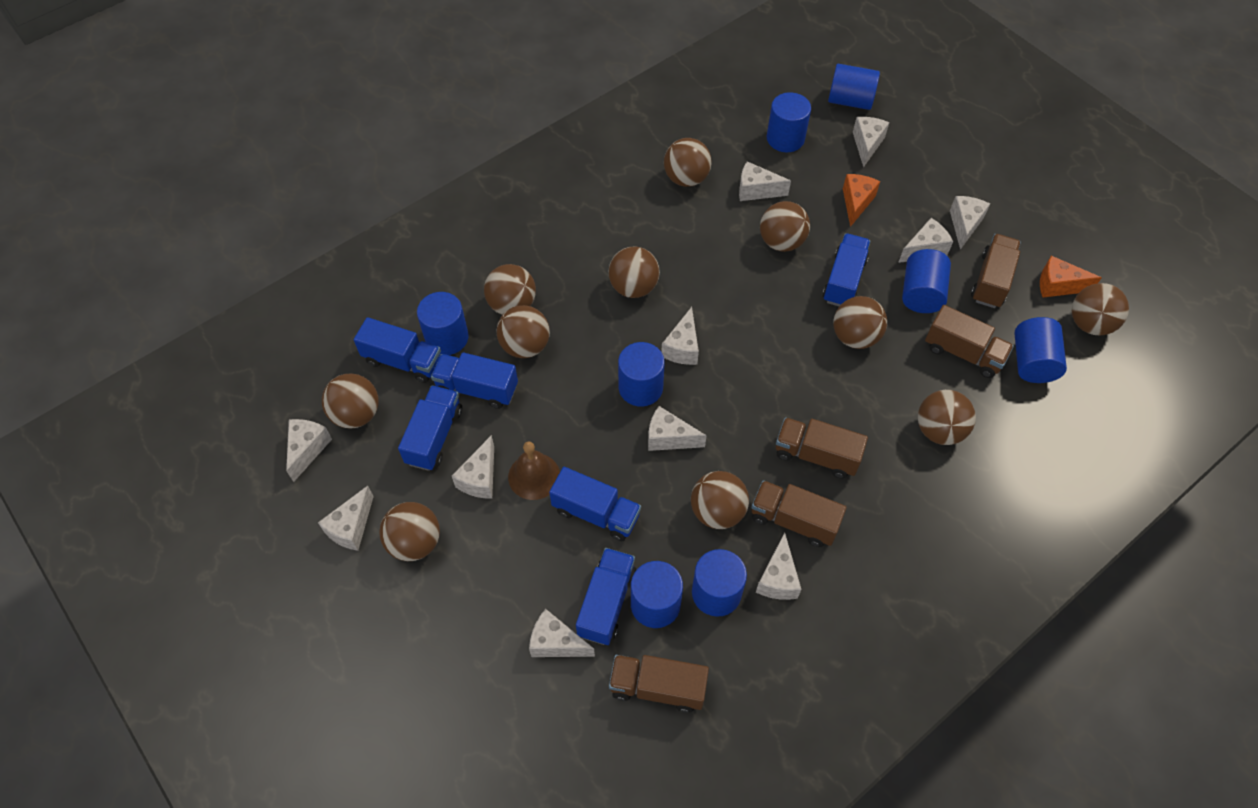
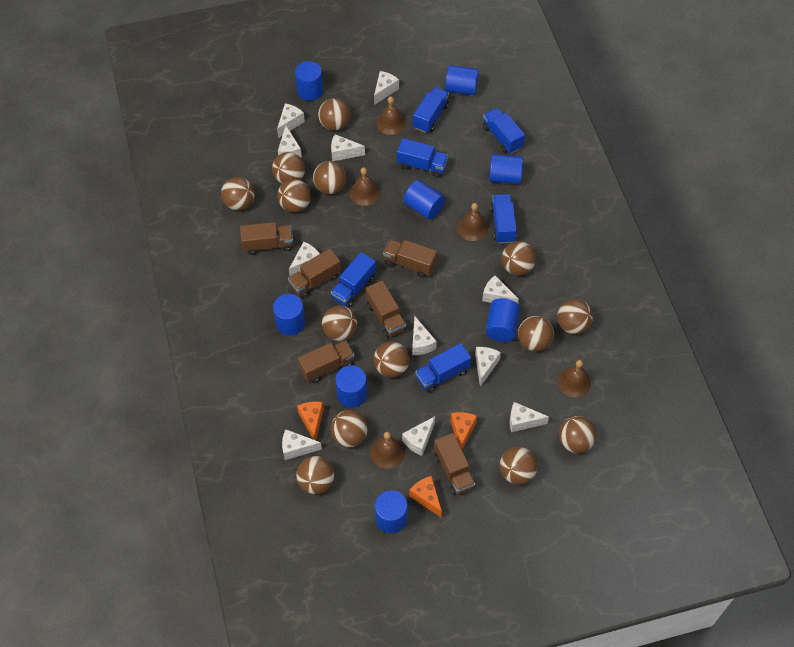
brown ball: 11 -> 14
brown bell: 1 -> 5
brown truck: 5 -> 6
orange cheese: 2 -> 3

